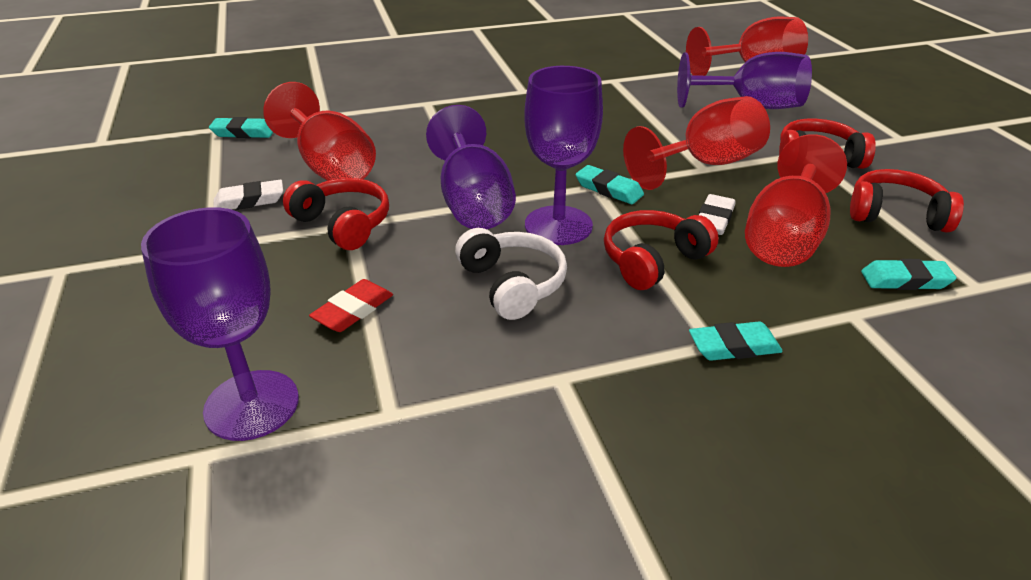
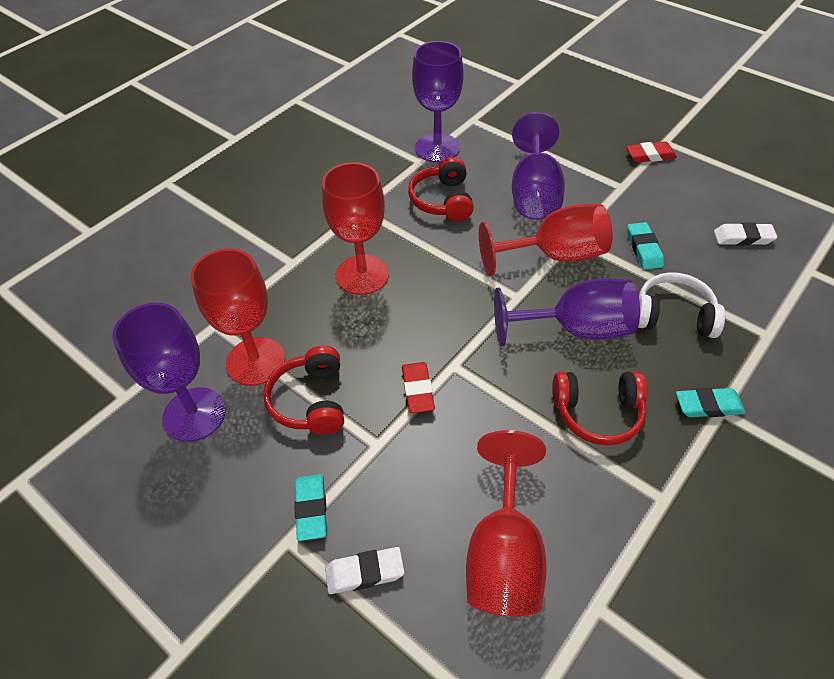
red eraser: 1 -> 2
red headphones: 4 -> 3
turquoise eraser: 4 -> 3

